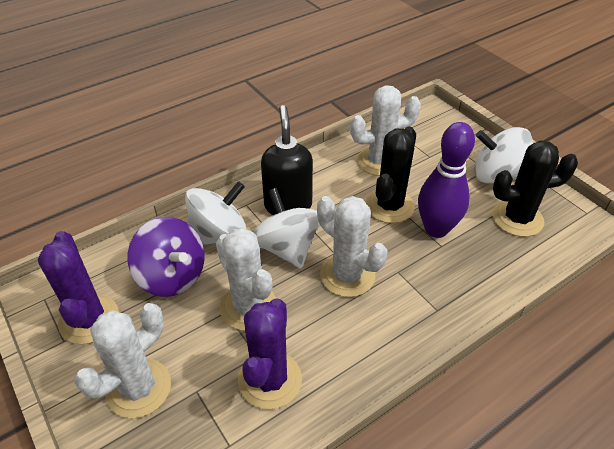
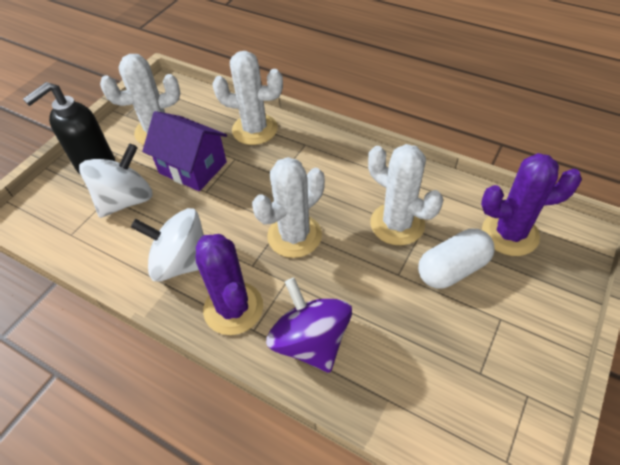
black cactus: 2 -> 0
purple bowling pin: 1 -> 0
purple house: 0 -> 1
white capsule: 0 -> 1
white spinning top: 3 -> 2

